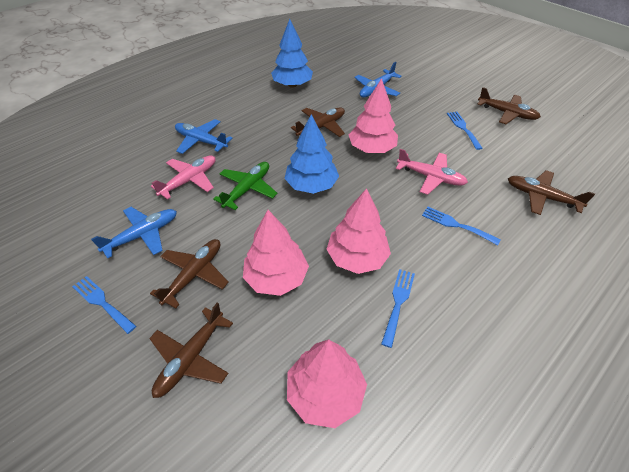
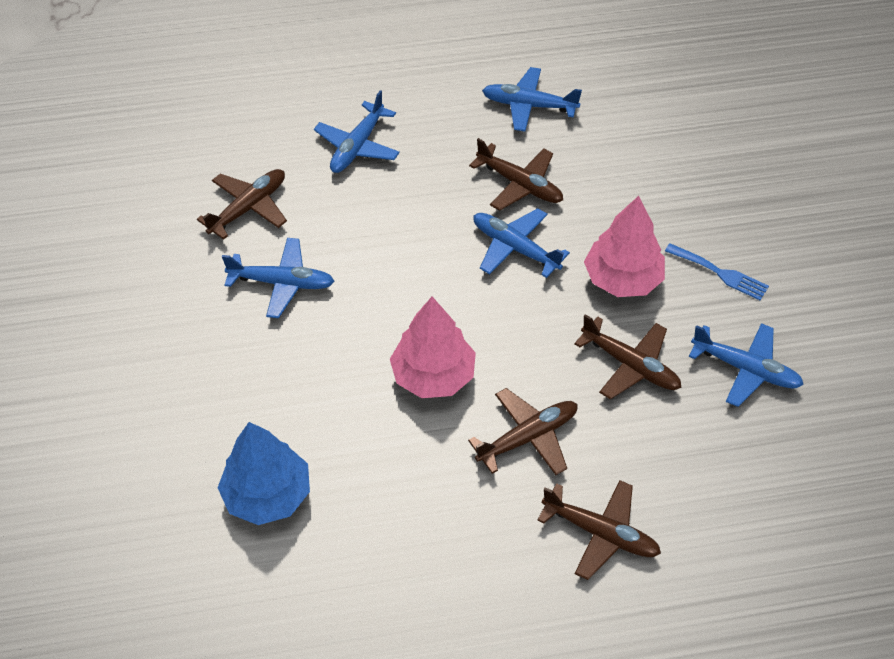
blue fork: 4 -> 1
blue plane: 3 -> 5
blue tree: 2 -> 1
green plane: 1 -> 0
pink plane: 2 -> 0
pink tree: 4 -> 2

